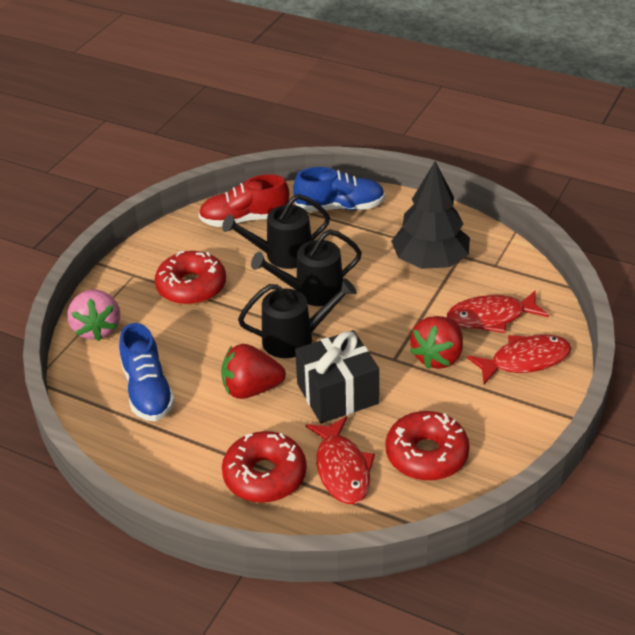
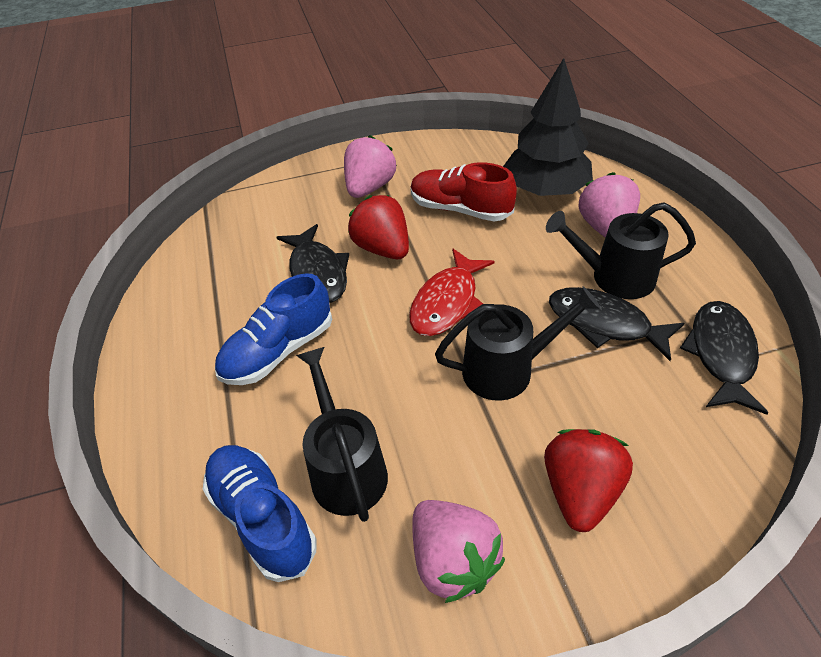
black fish: 0 -> 3
black gift: 1 -> 0
pink strawberry: 1 -> 3
red donut: 3 -> 0
red fish: 3 -> 1

